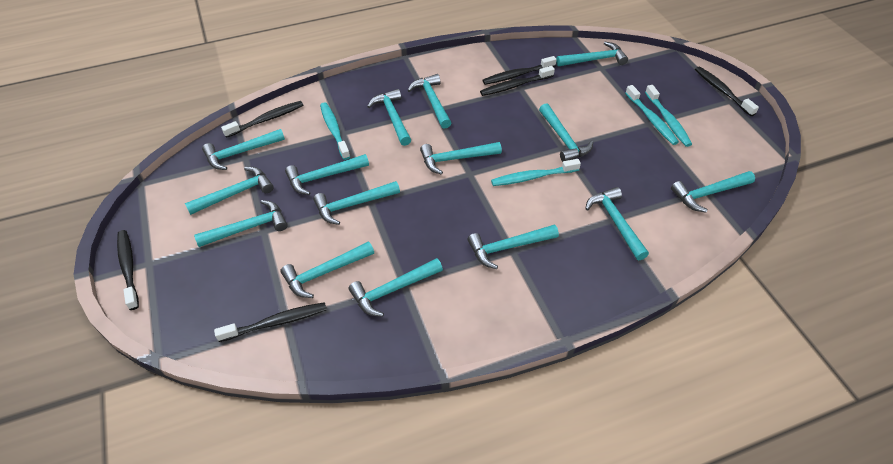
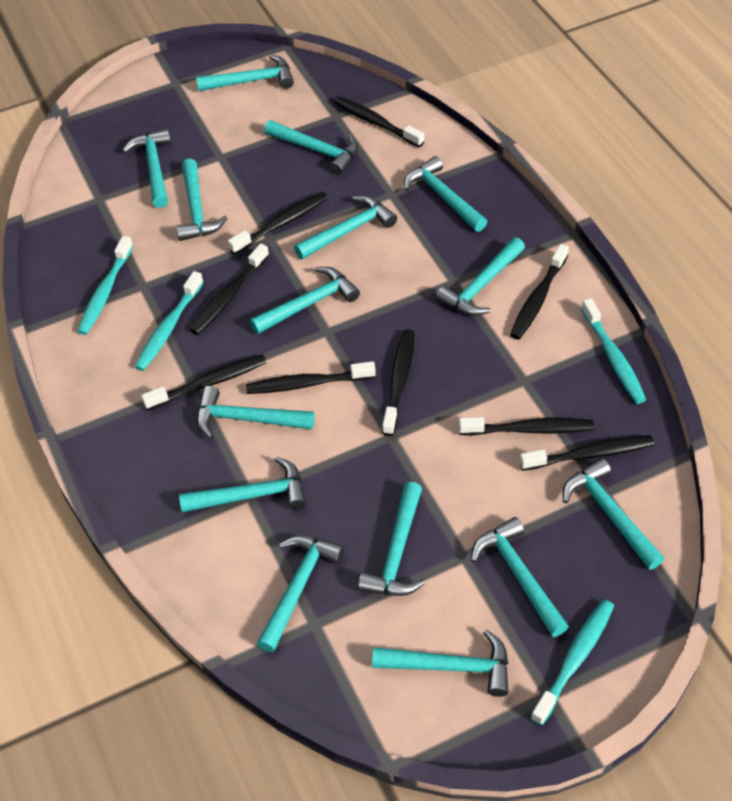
black toothbrush: 6 -> 9

